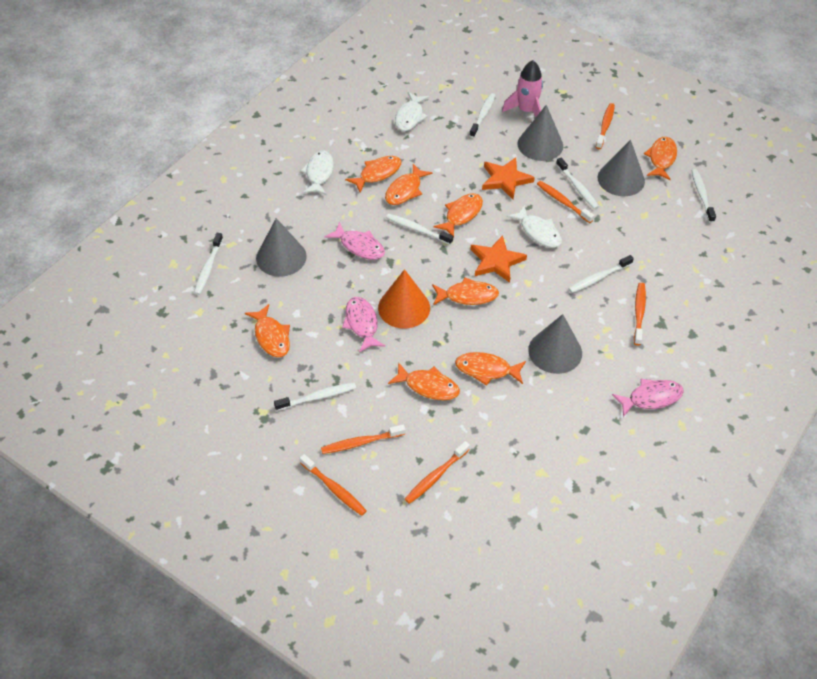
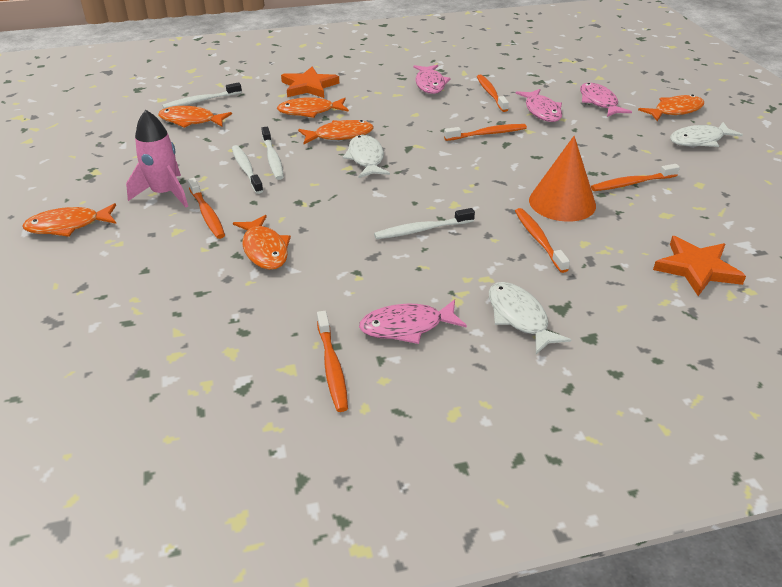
grey cone: 4 -> 0
orange fish: 8 -> 6
pink fish: 3 -> 4
white toothbrush: 7 -> 4

